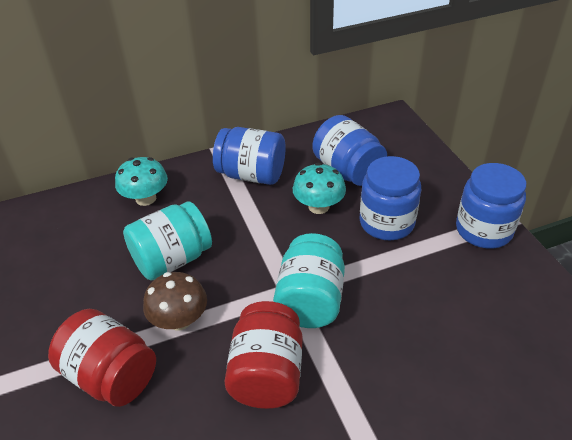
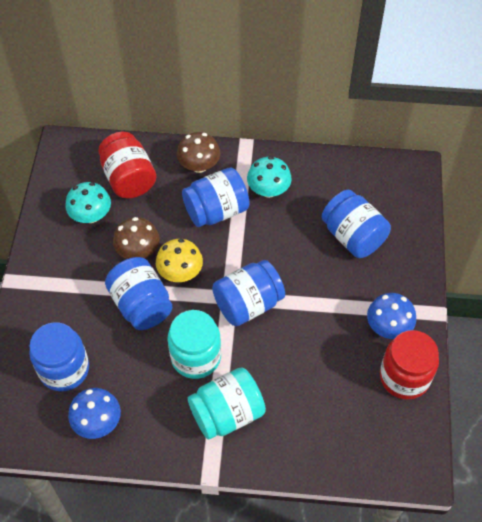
blue jar: 4 -> 5
blue mushroom: 0 -> 2
brown mushroom: 1 -> 2
yellow mushroom: 0 -> 1

